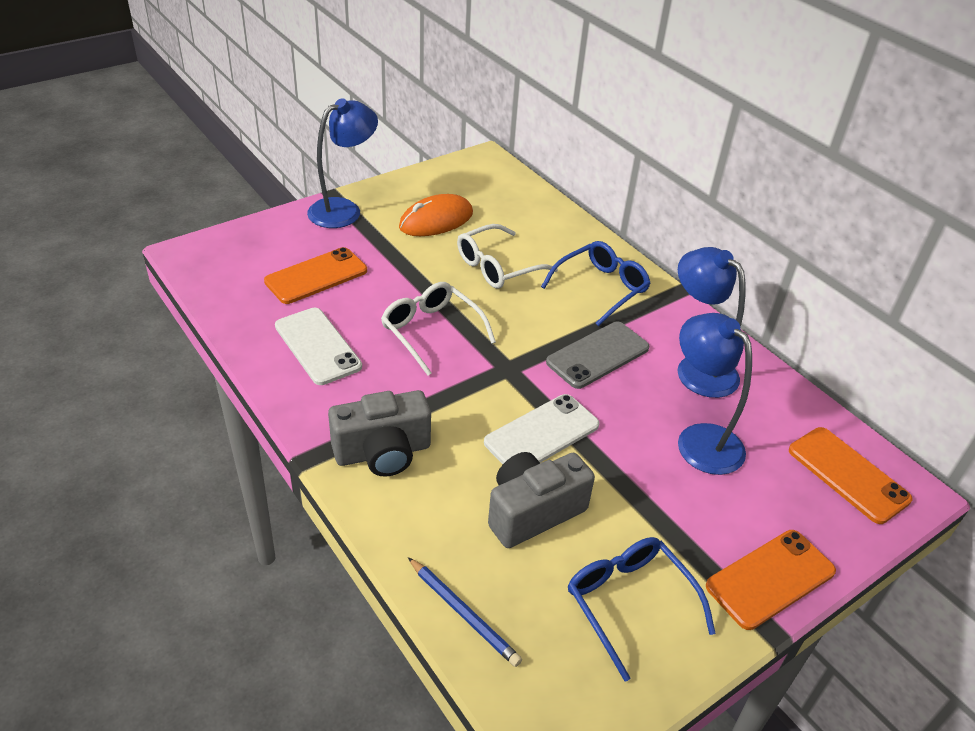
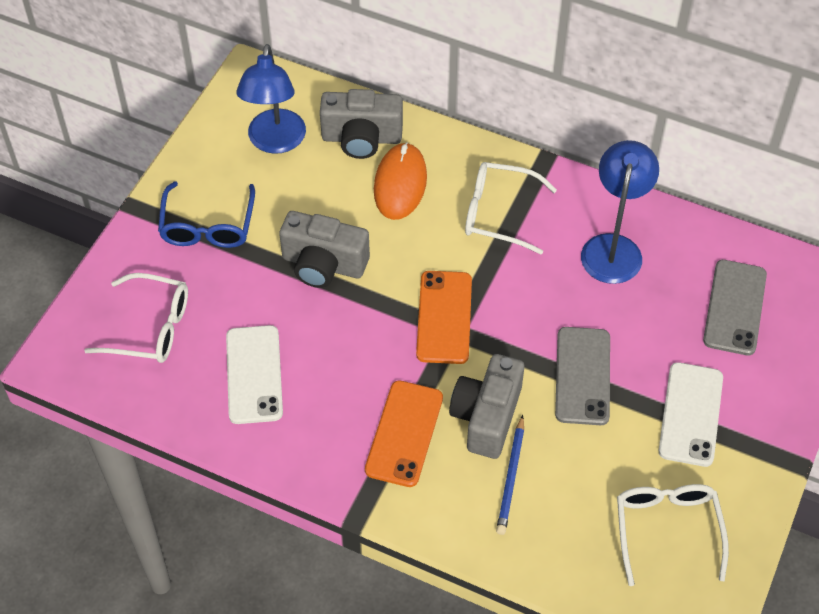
blue glasses: 2 -> 1
blue lamp: 3 -> 2
grey camera: 2 -> 3
grey phone: 1 -> 2
orange phone: 3 -> 2
white glasses: 2 -> 3

